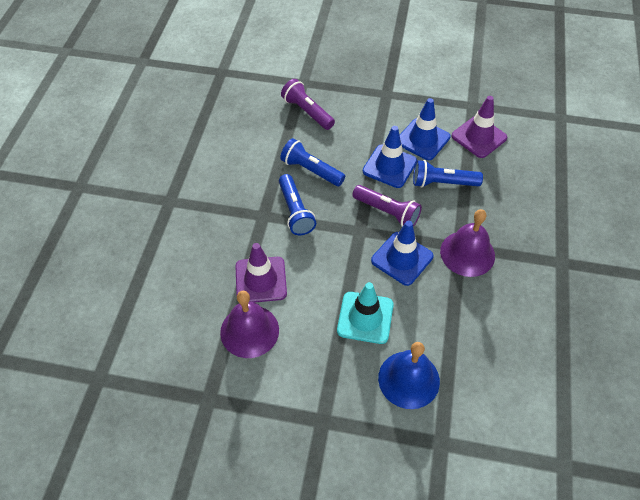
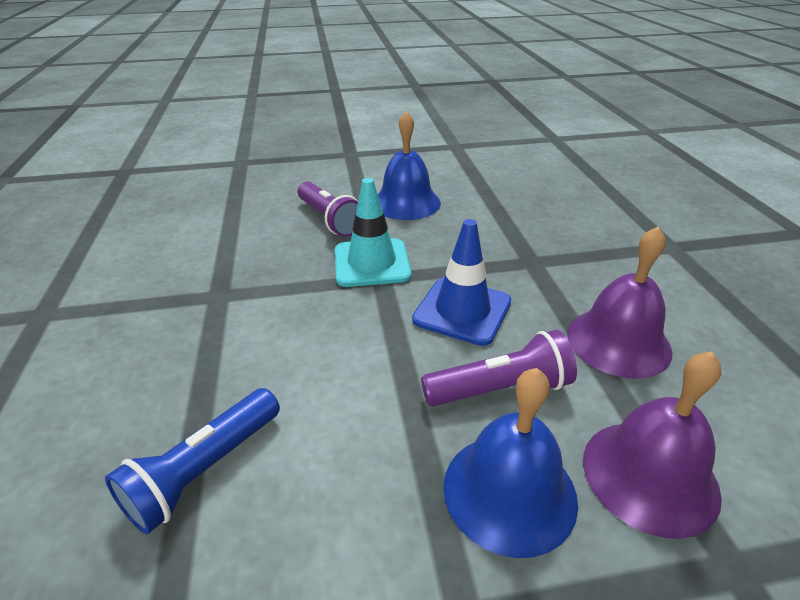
blue bell: 1 -> 2
blue flashlight: 3 -> 1
blue traffic cone: 3 -> 1
purple traffic cone: 2 -> 0

